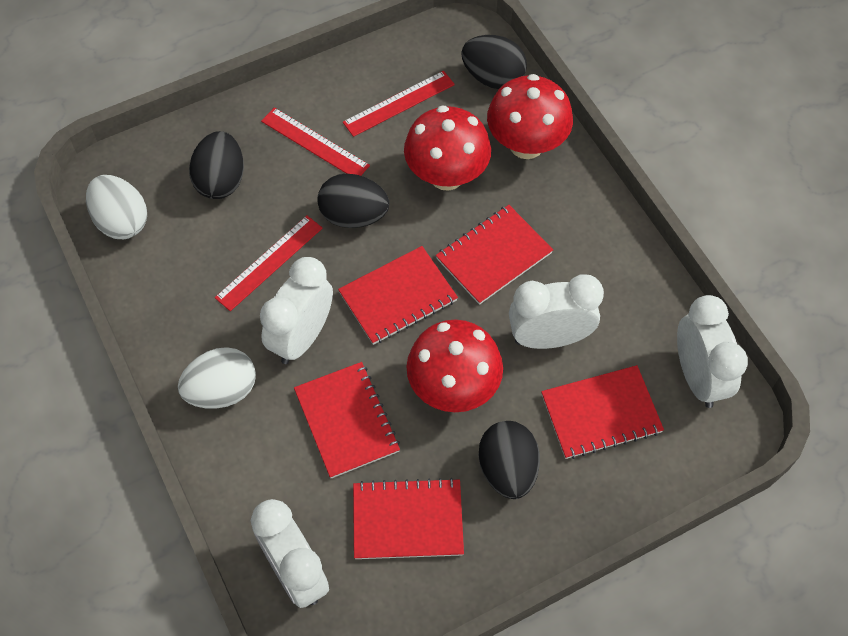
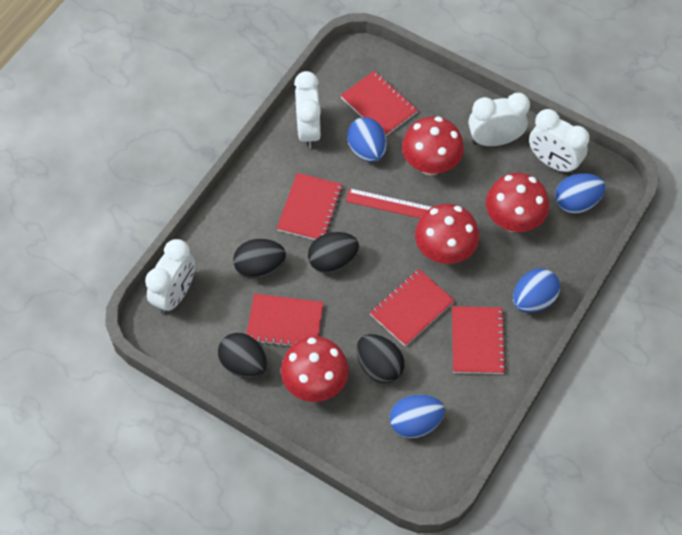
blue egg: 0 -> 4
red mushroom: 3 -> 4
red ruler: 3 -> 1
white egg: 2 -> 0

